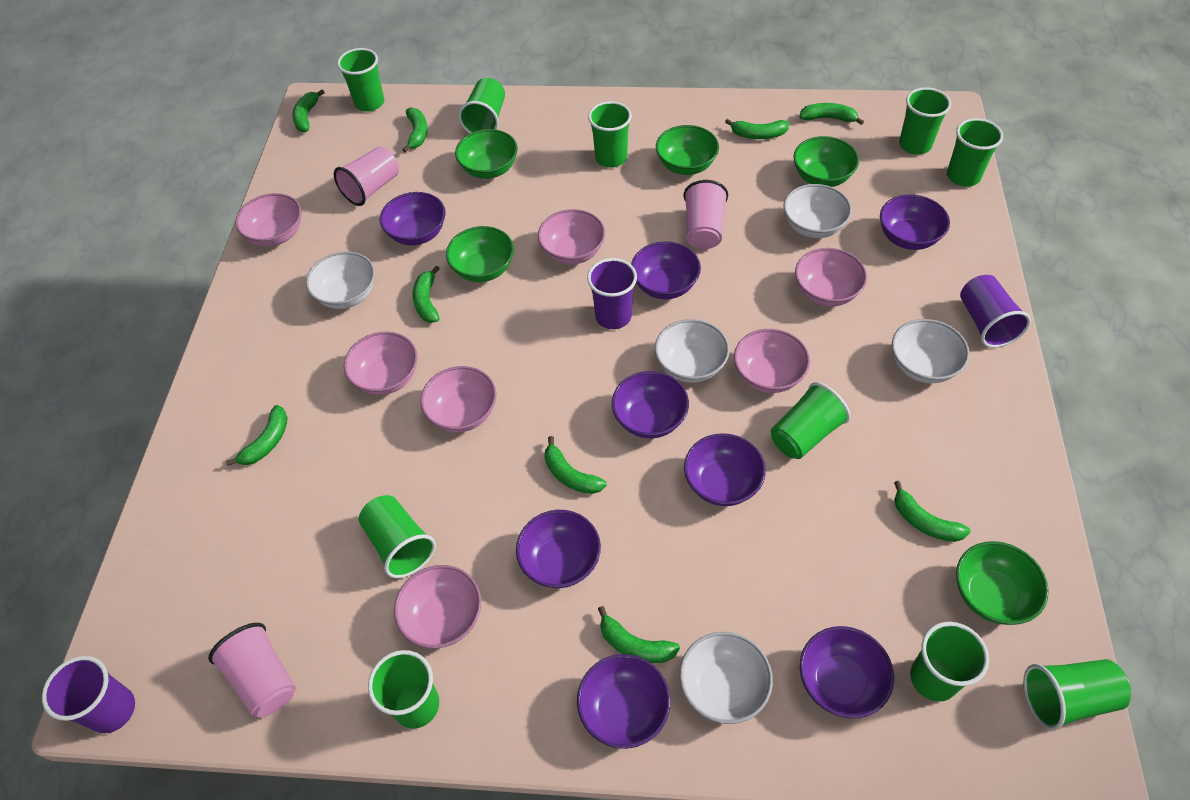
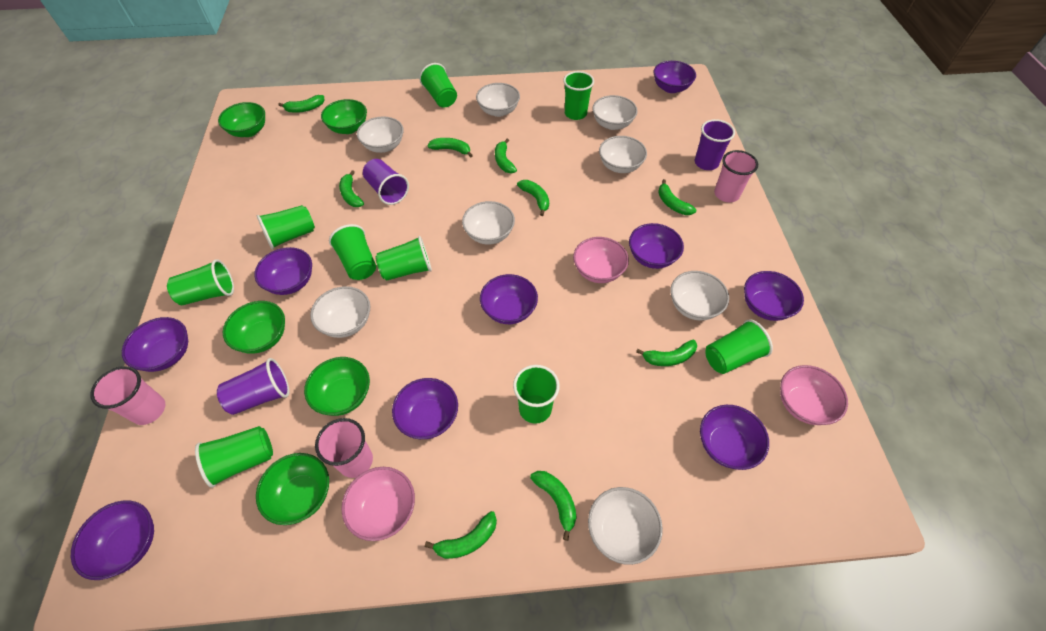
green cup: 10 -> 9
pink bowl: 7 -> 3
purple bowl: 8 -> 9
white bowl: 5 -> 8

